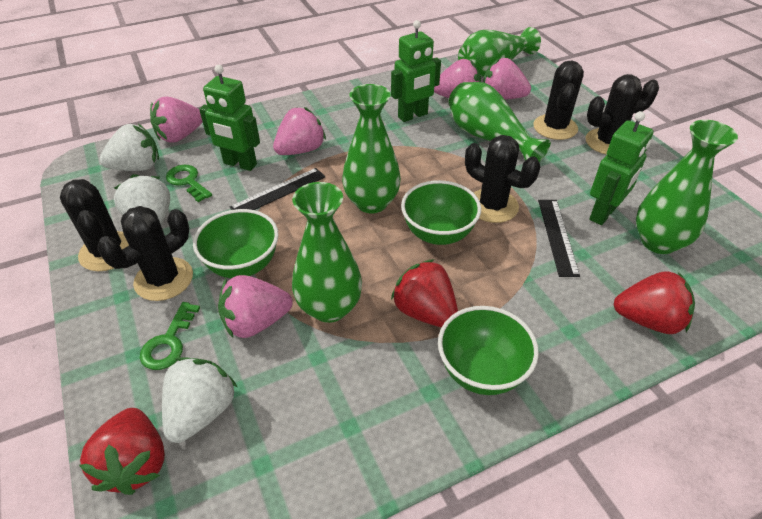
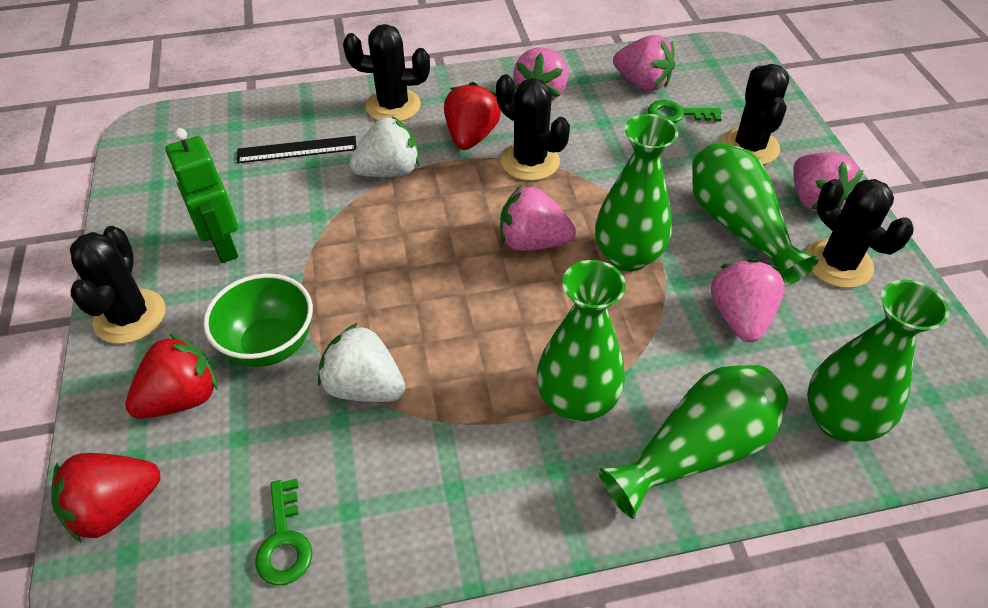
black ruler: 2 -> 1
green bowl: 3 -> 1
green robot: 3 -> 1
white strawberry: 3 -> 2

